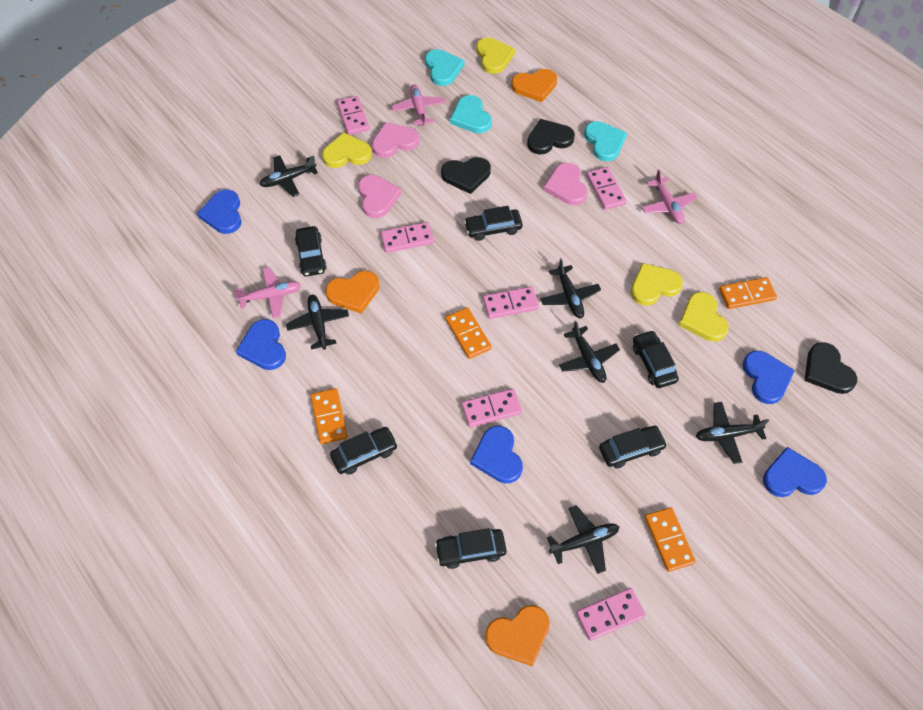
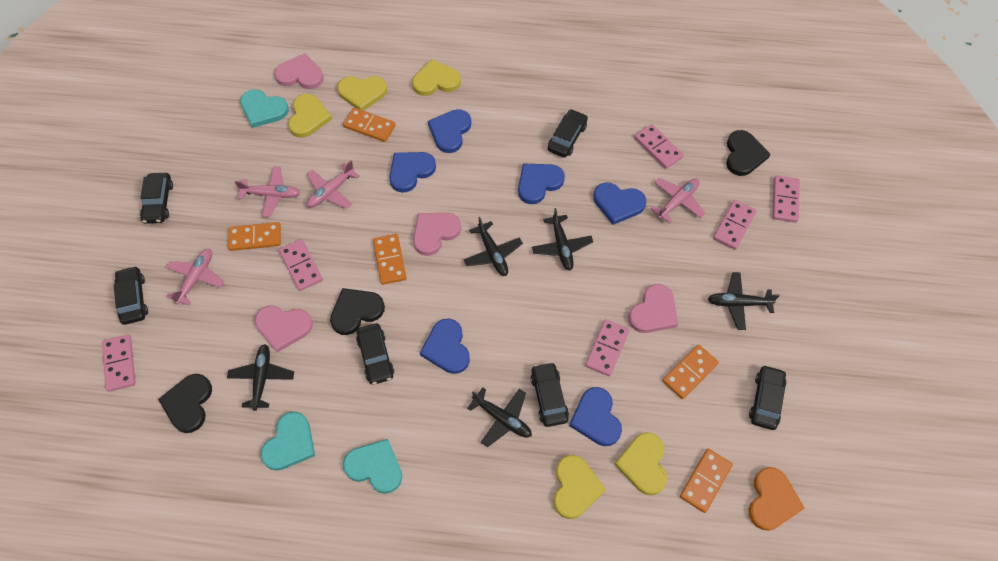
black plane: 6 -> 5
blue heart: 5 -> 6
orange domino: 4 -> 5
orange heart: 3 -> 1
pink heart: 3 -> 4
pink plane: 3 -> 4
yellow heart: 4 -> 5

